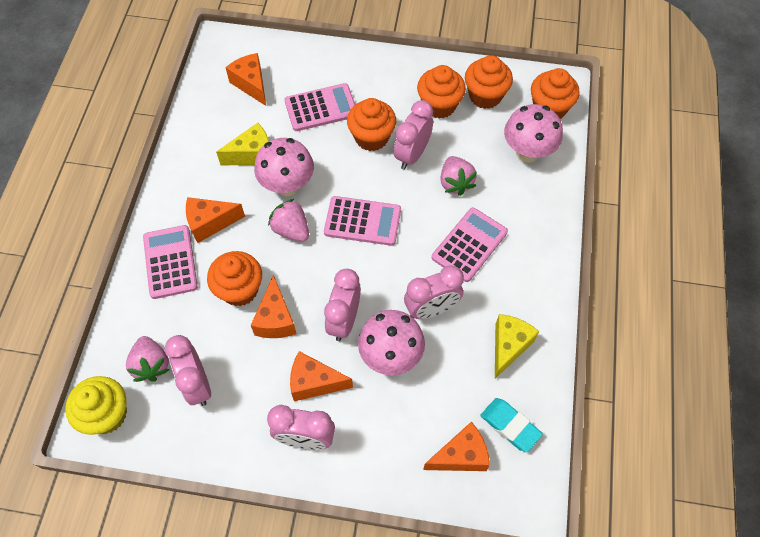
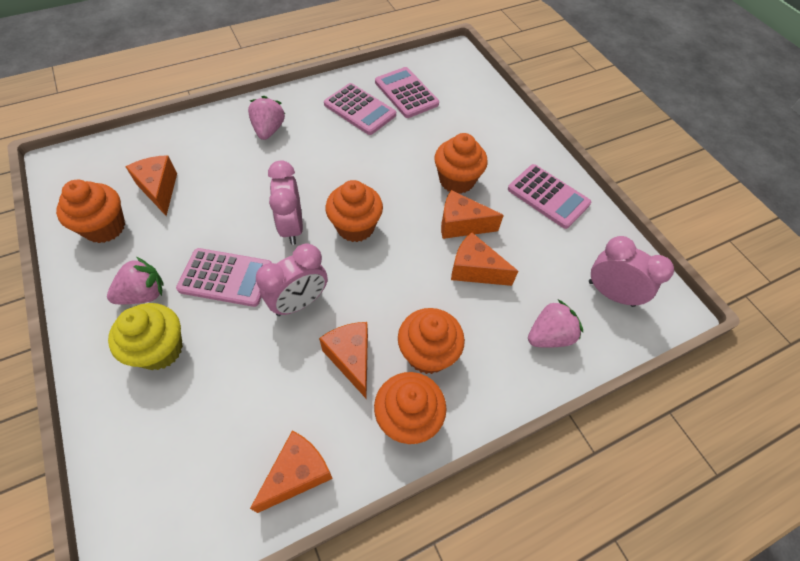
pink clock: 5 -> 3
pink mushroom: 3 -> 0
turquoise eraser: 1 -> 0
yellow cheese: 2 -> 0

